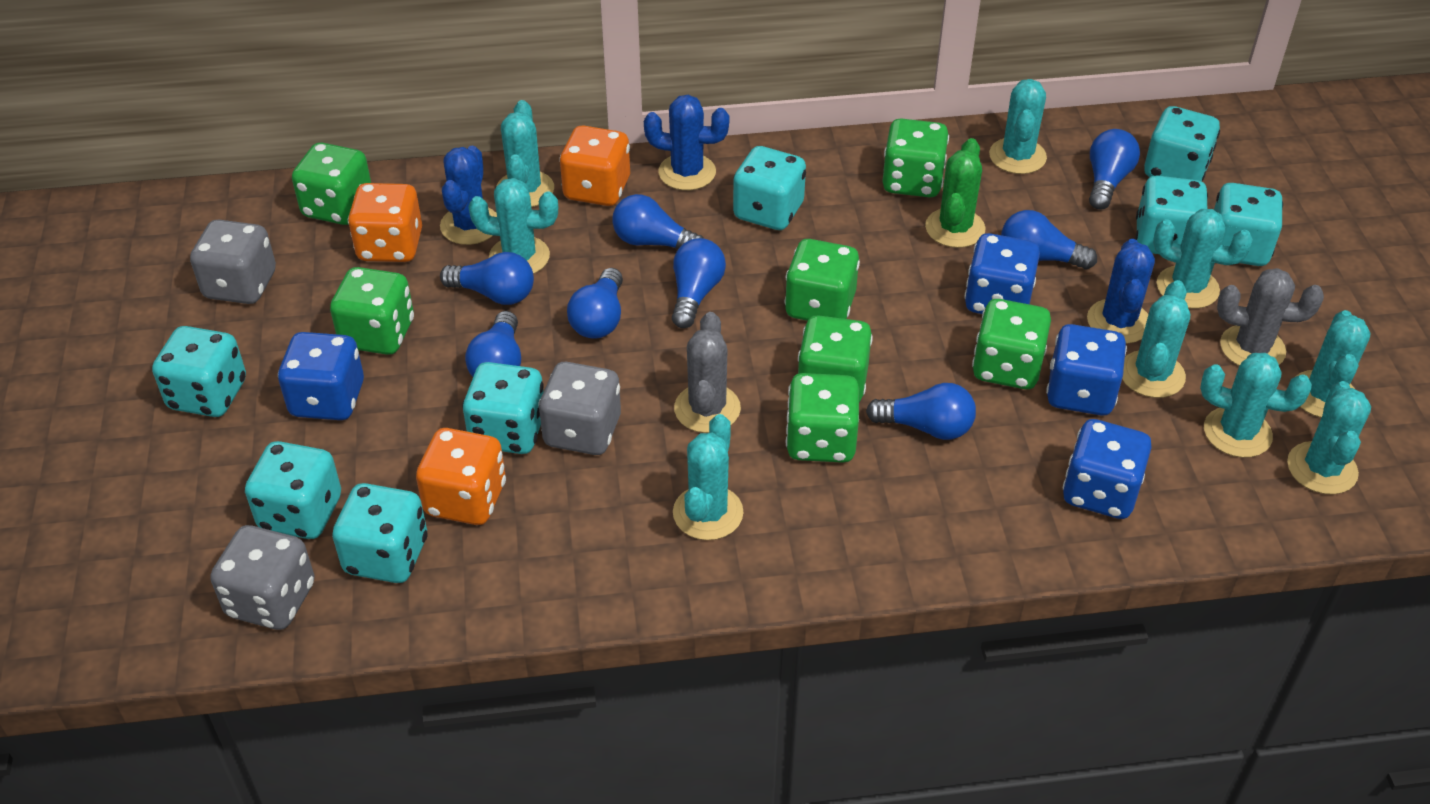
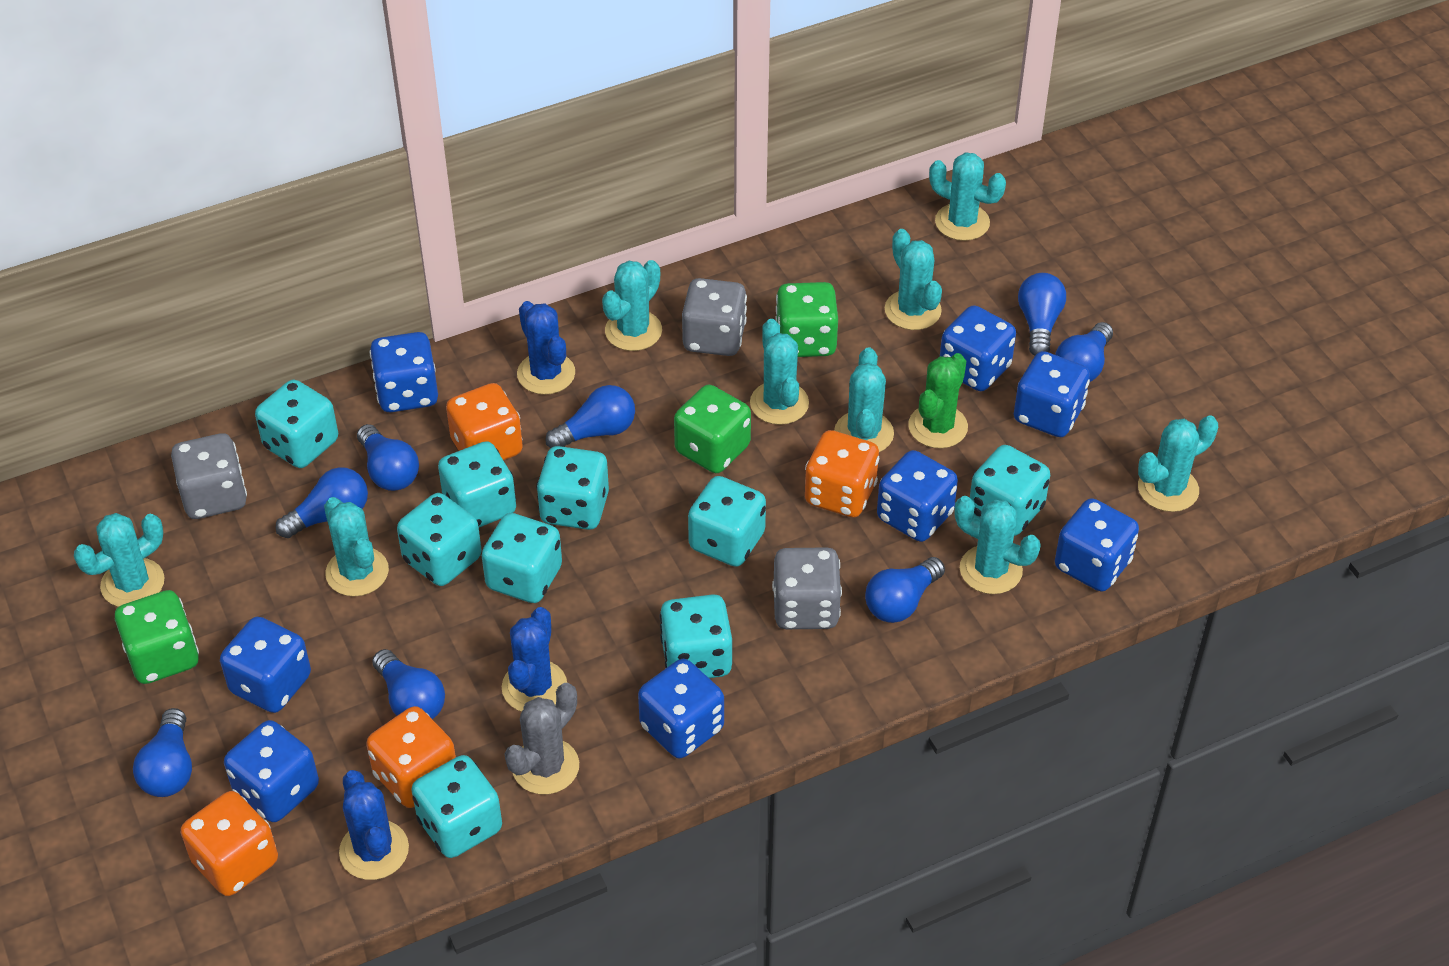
blue dice: 4 -> 8
green dice: 7 -> 3
grey cactus: 2 -> 1
orange dice: 3 -> 4
turquoise dice: 8 -> 9

